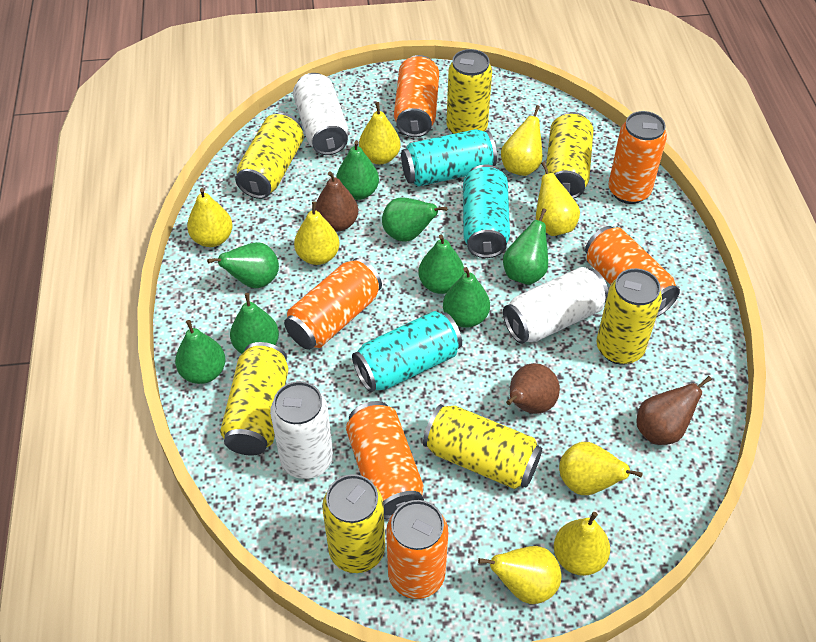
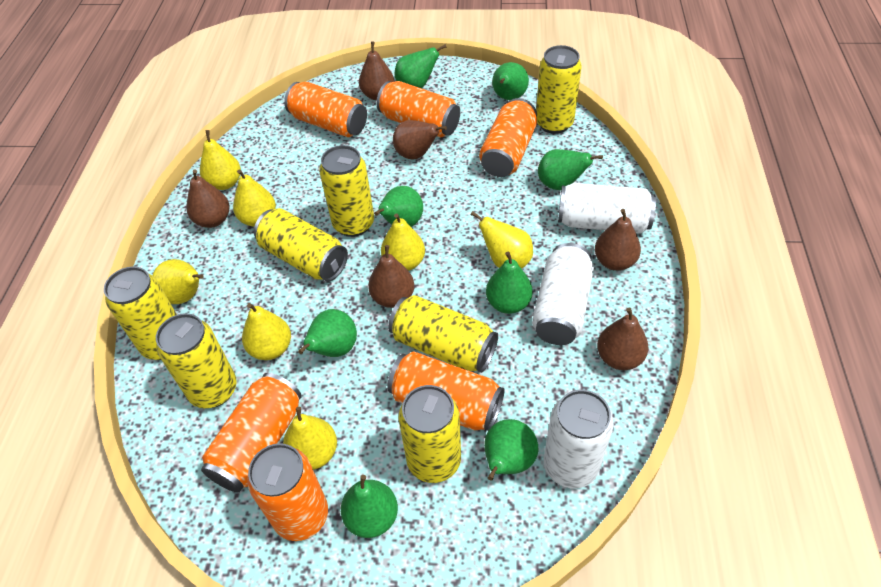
brown pear: 3 -> 6
turquoise can: 3 -> 0
yellow pear: 8 -> 7

